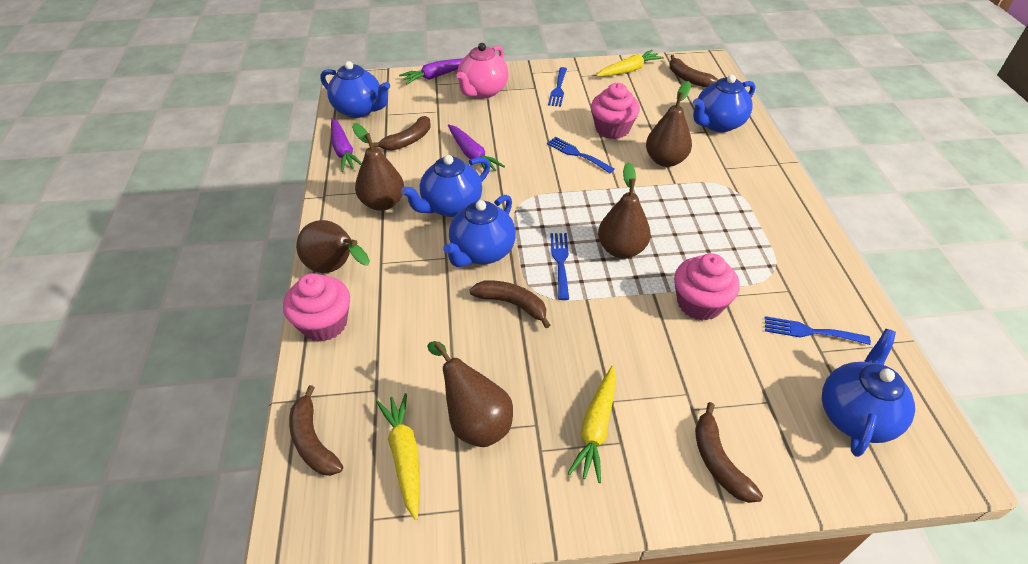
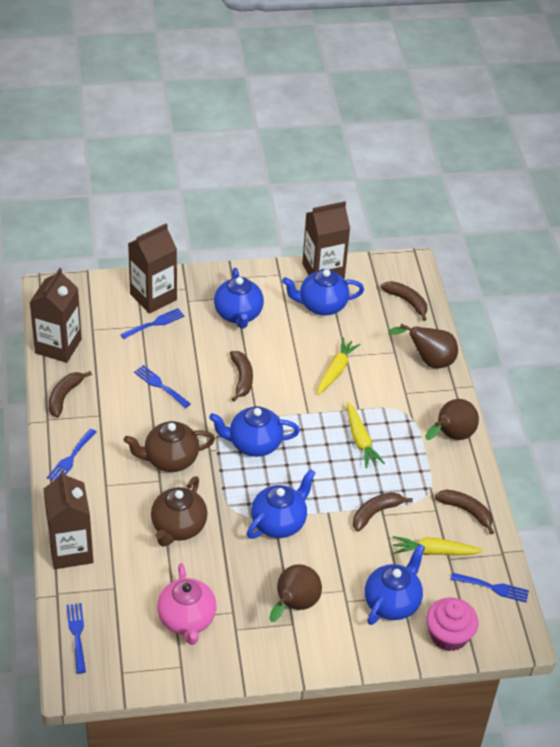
blue fork: 4 -> 5
brown carton: 0 -> 4
brown pear: 5 -> 3
brown teapot: 0 -> 2
pink cupcake: 3 -> 1
purple carrot: 3 -> 0

